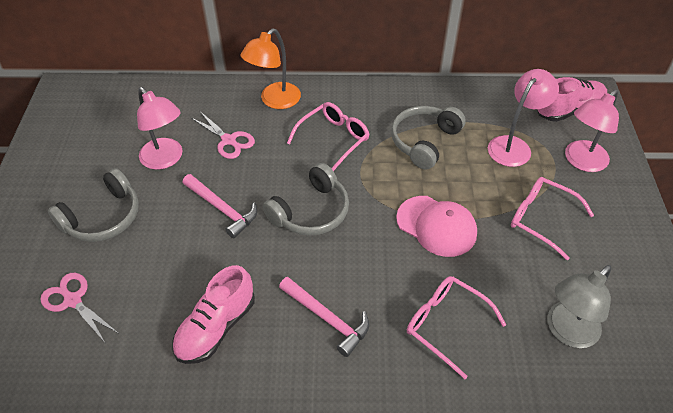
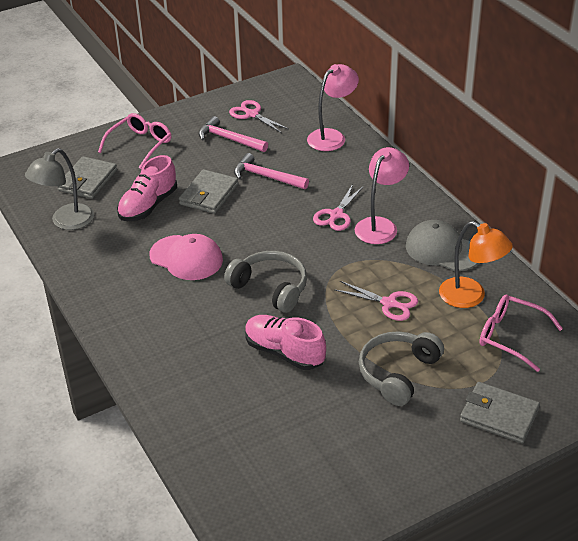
grey cap: 0 -> 1
grey headphones: 3 -> 2
grey wallet: 0 -> 3
pink glasses: 3 -> 2
pink lamp: 3 -> 2
pink scissors: 2 -> 3

